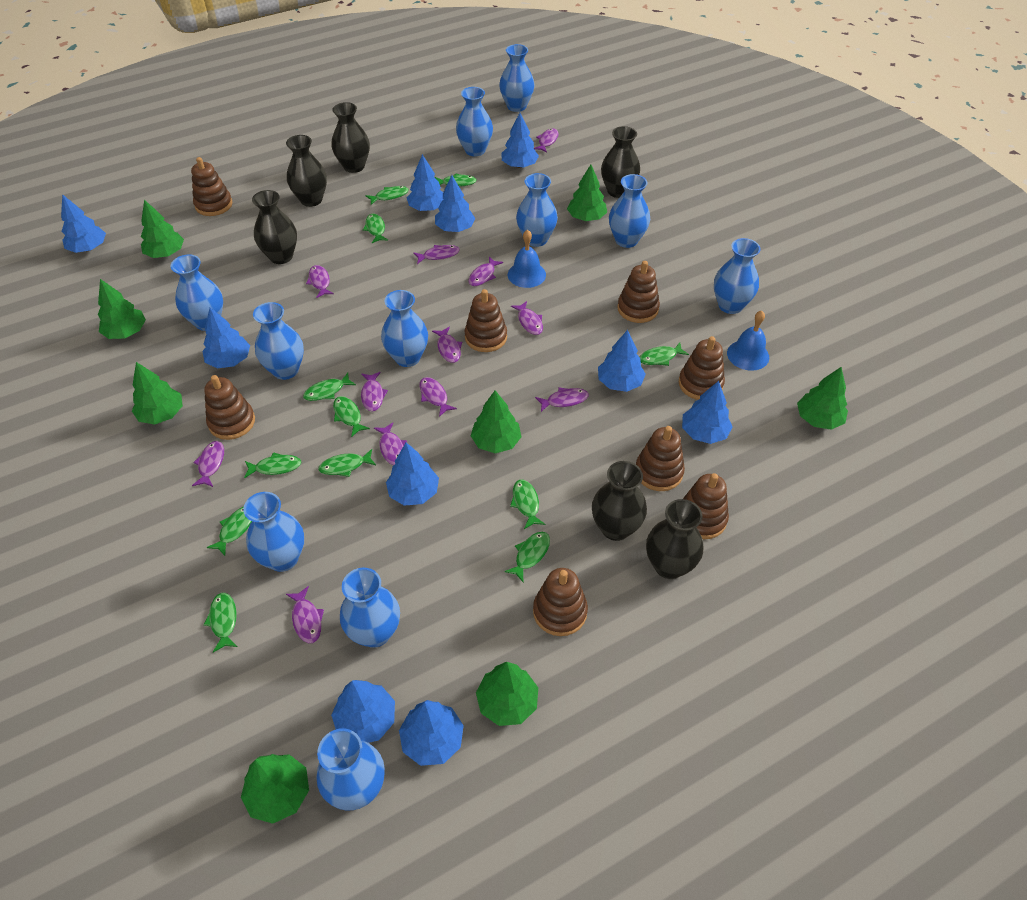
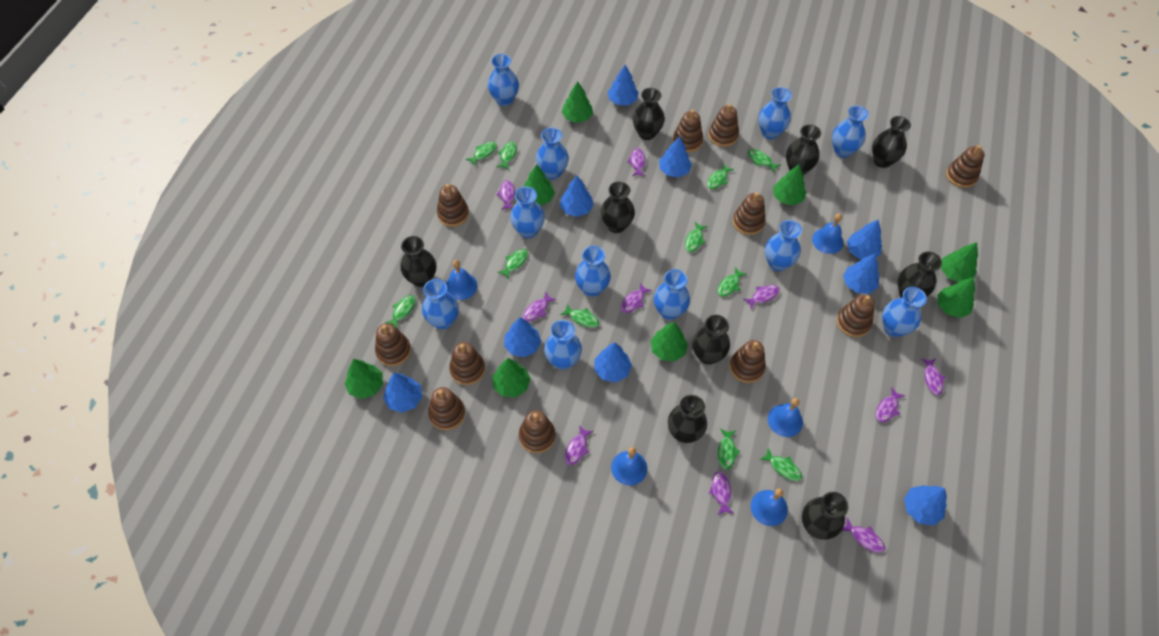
black vase: 6 -> 9
blue bell: 2 -> 5
blue tree: 10 -> 9
brown stacking toy: 8 -> 11
green fish: 12 -> 11
purple fish: 12 -> 10

